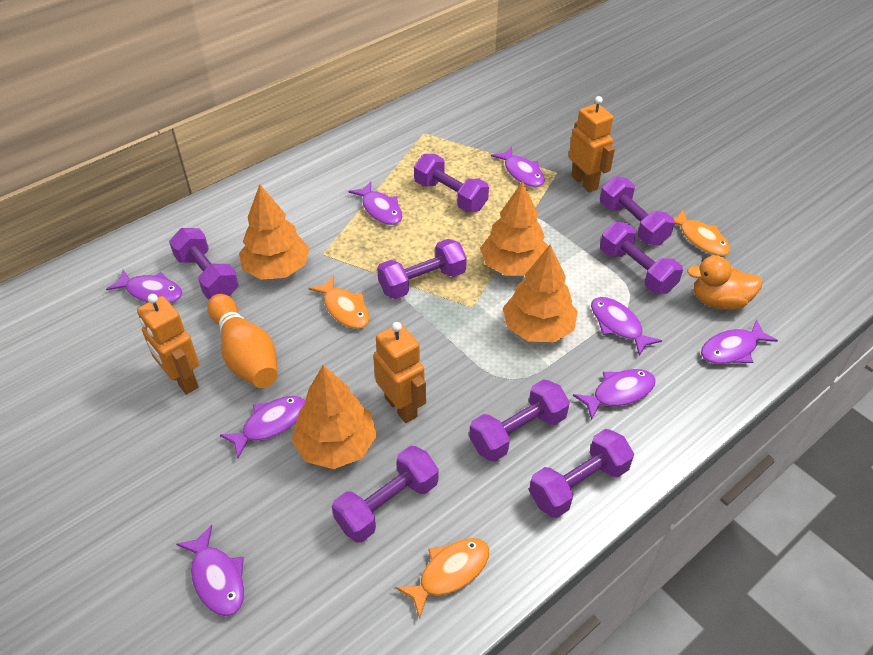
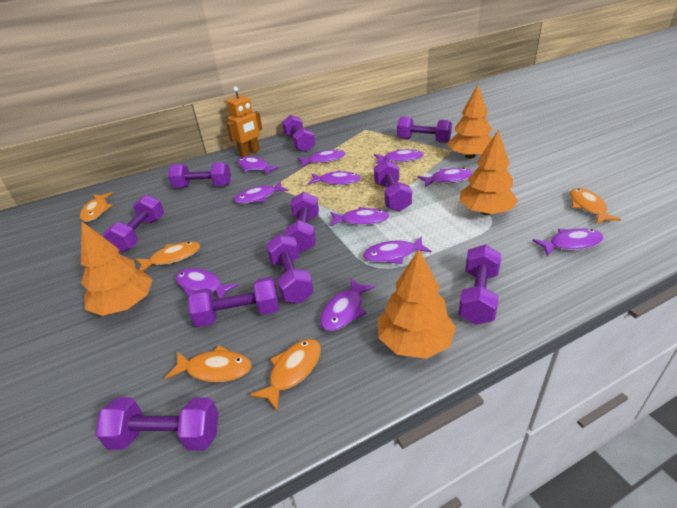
orange bowling pin: 1 -> 0
orange duck: 1 -> 0
orange fish: 3 -> 5
orange robot: 3 -> 1
purple dumbbell: 8 -> 10
purple fish: 8 -> 11

